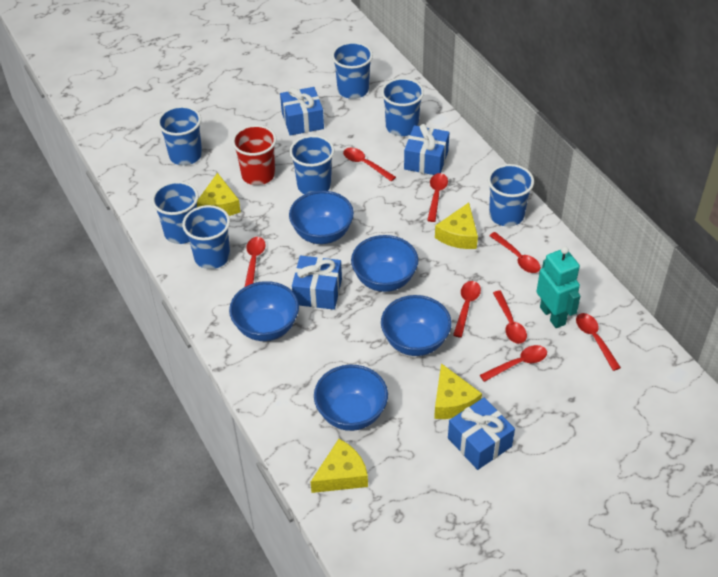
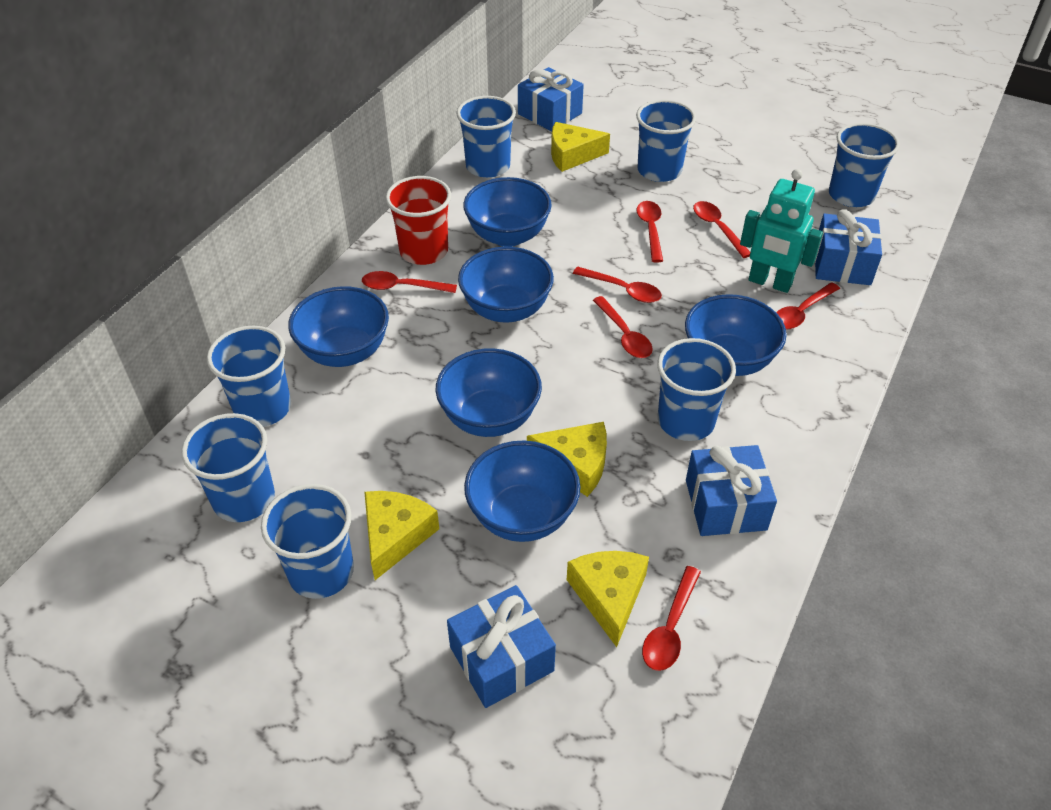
blue bowl: 5 -> 6
red spoon: 8 -> 7

